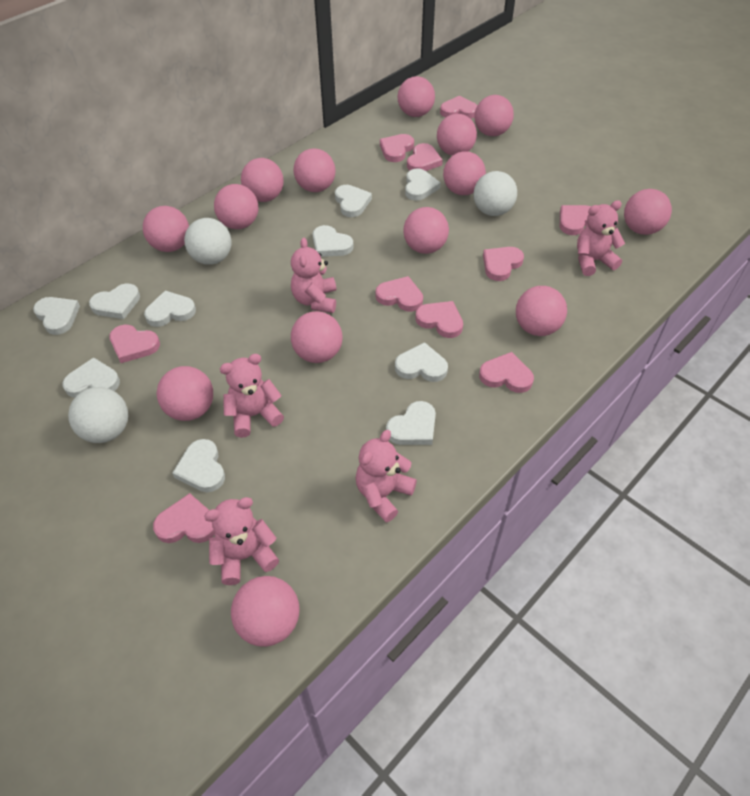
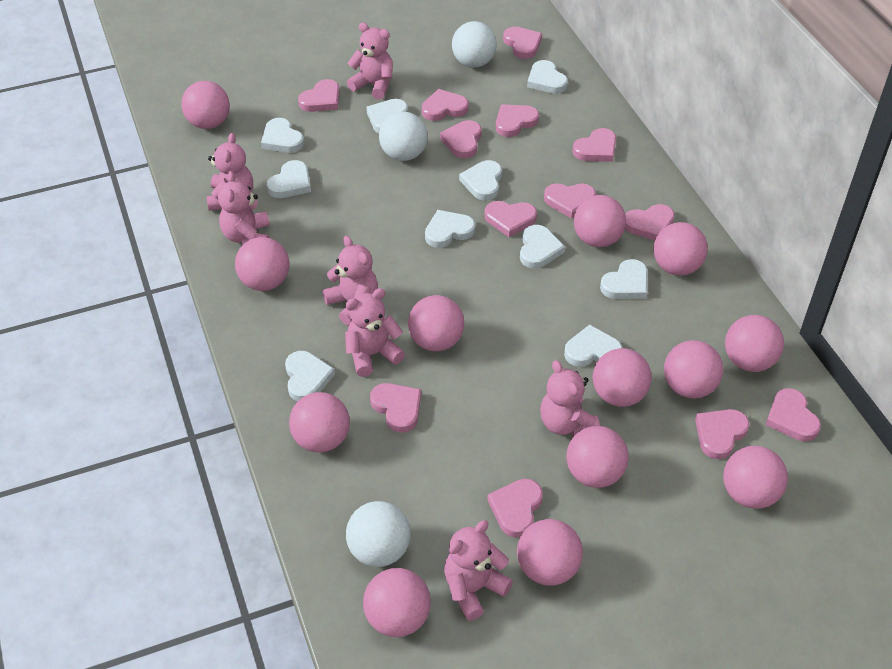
pink ball: 14 -> 13
pink heart: 10 -> 13
pink teddy bear: 5 -> 7

